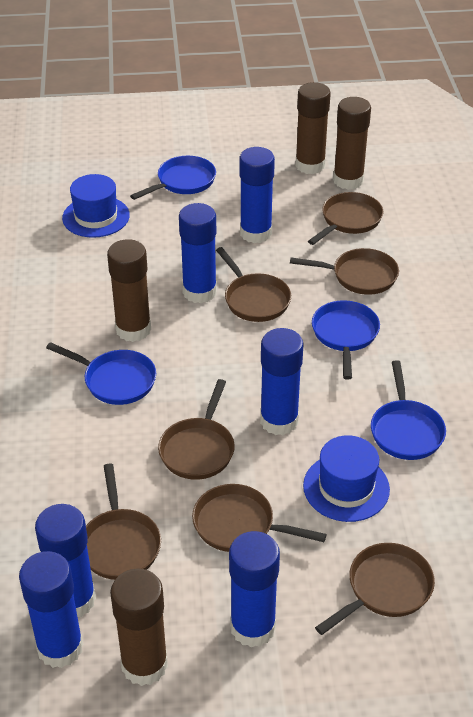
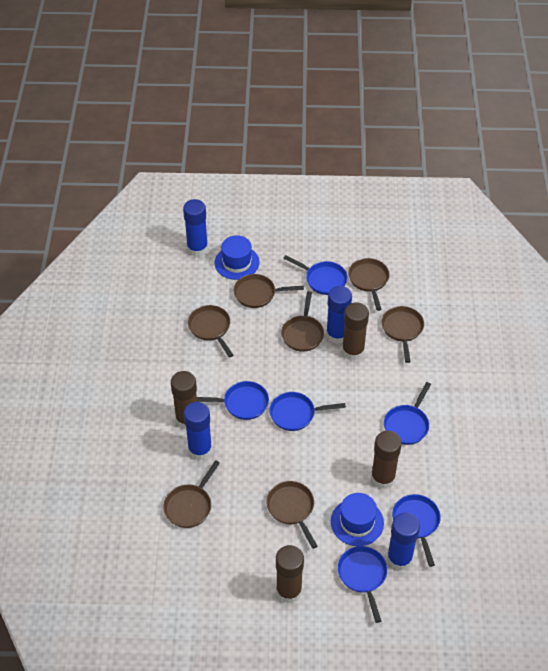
blue glue stick: 6 -> 4
blue pan: 4 -> 6

